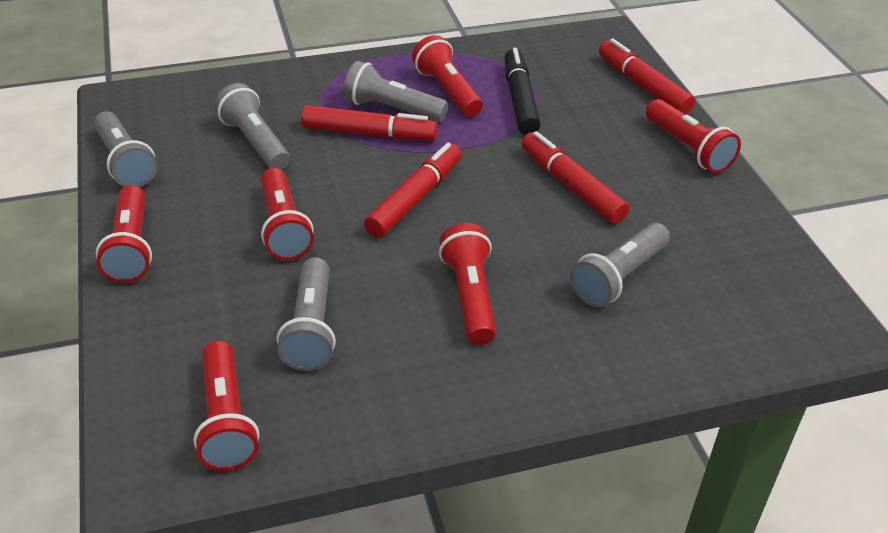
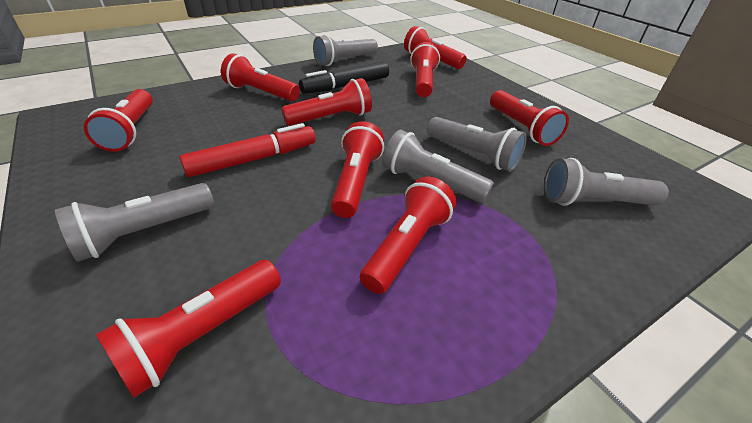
red flashlight: 6 -> 9
red marker: 4 -> 1

